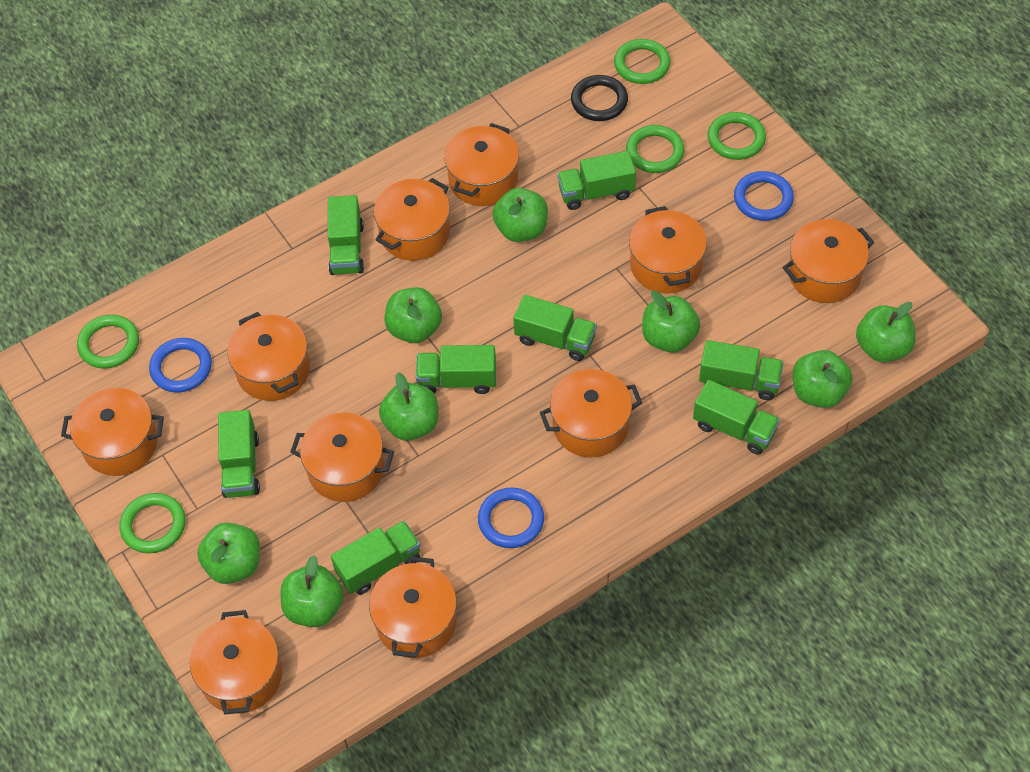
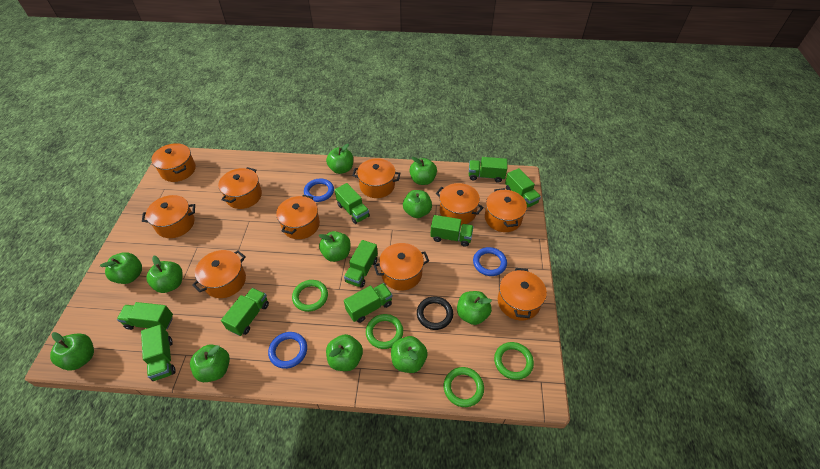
green apple: 8 -> 11
green ring: 5 -> 4
green truck: 8 -> 9

